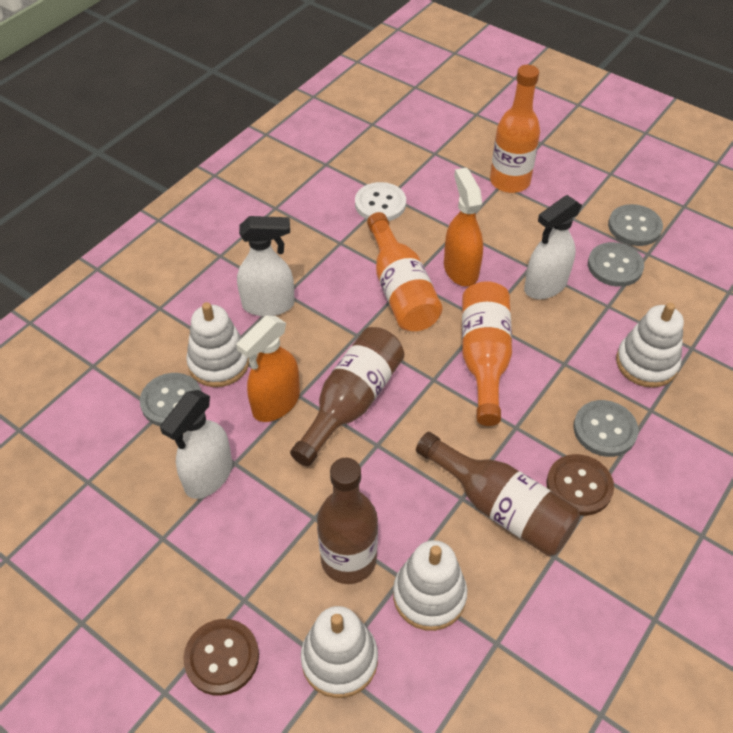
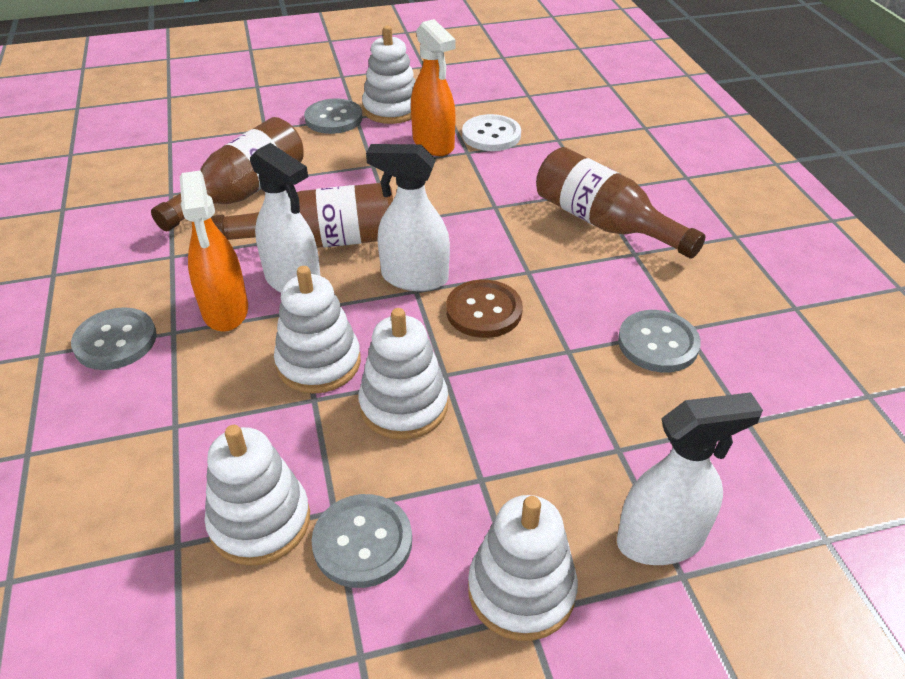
brown button: 2 -> 1
orange bottle: 3 -> 0
white stacking toy: 4 -> 5

